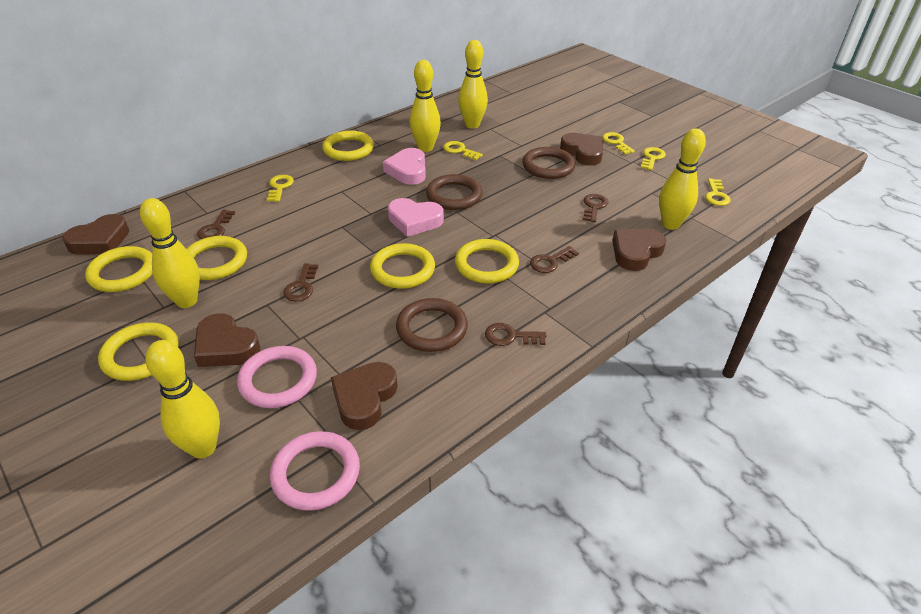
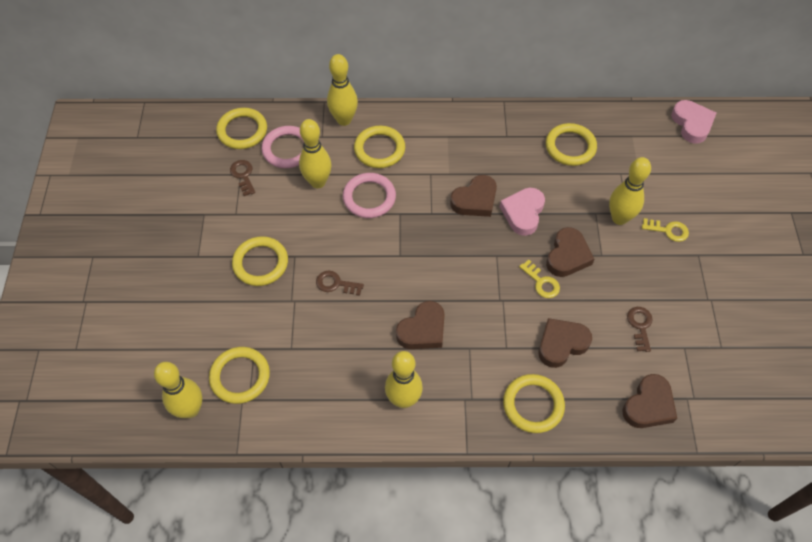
brown key: 5 -> 3
brown ring: 3 -> 0
yellow key: 5 -> 2

